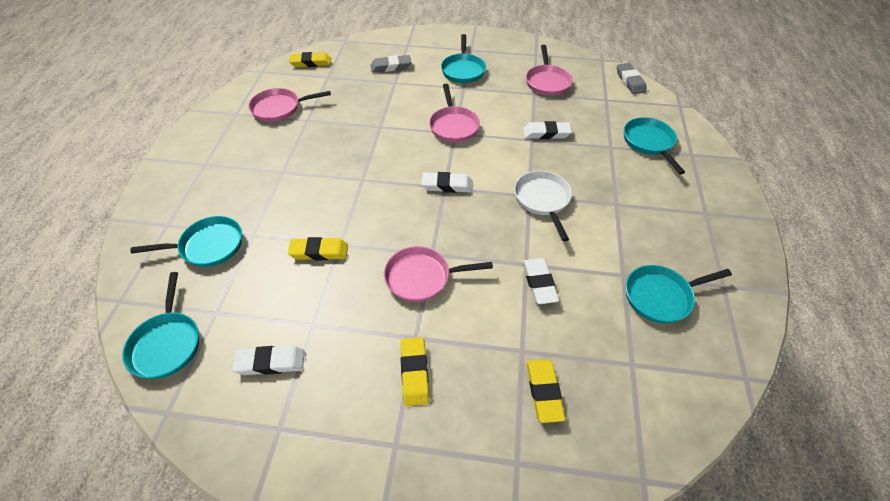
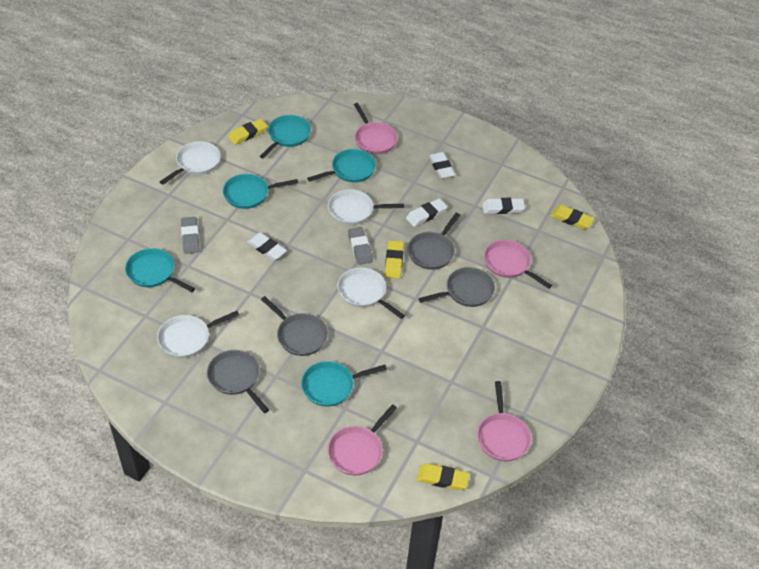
grey pan: 0 -> 4
white pan: 1 -> 4

